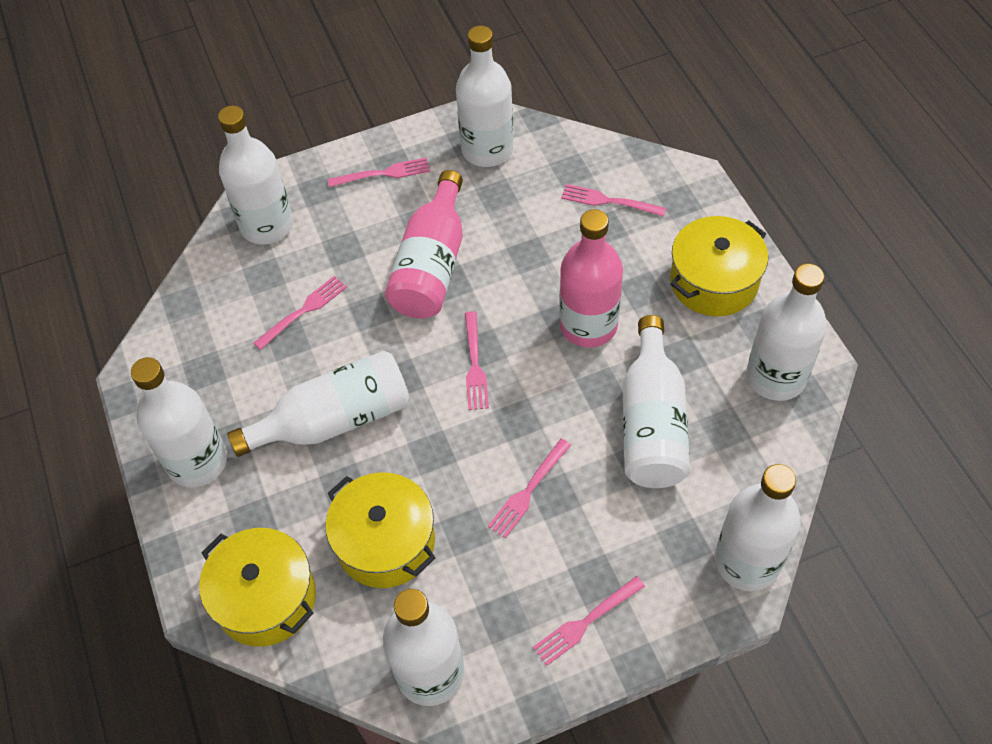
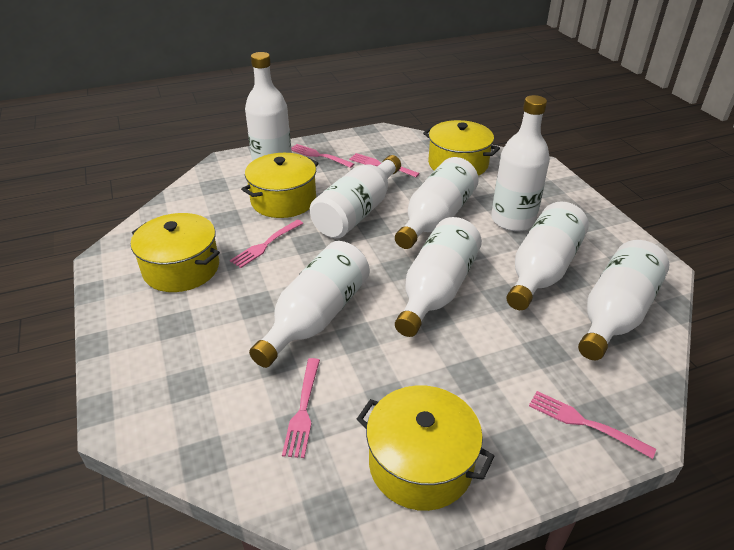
pink bottle: 2 -> 0
pink fork: 6 -> 5
yellow pot: 3 -> 4

